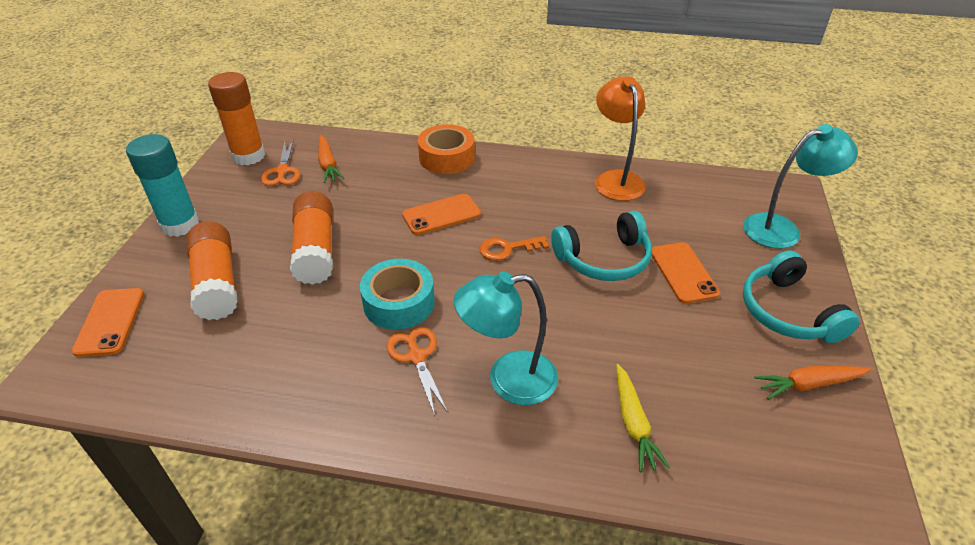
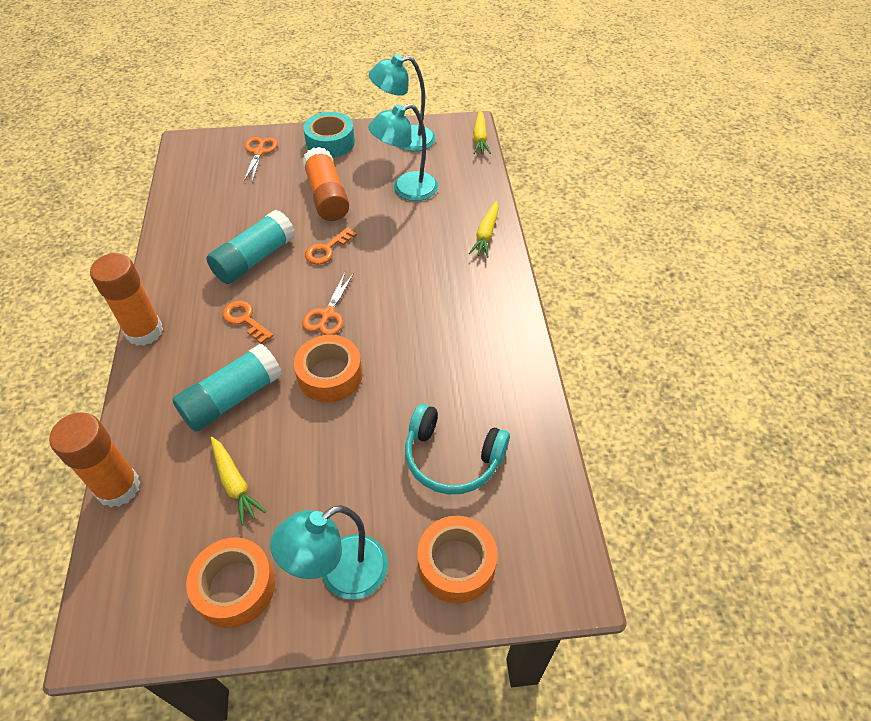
orange carrot: 2 -> 0
orange key: 1 -> 2
orange lamp: 1 -> 0
orange phone: 3 -> 0
orange tape: 1 -> 3
turquoise glue stick: 1 -> 2
turquoise headphones: 2 -> 1
turquoise lamp: 2 -> 3
yellow carrot: 1 -> 3

